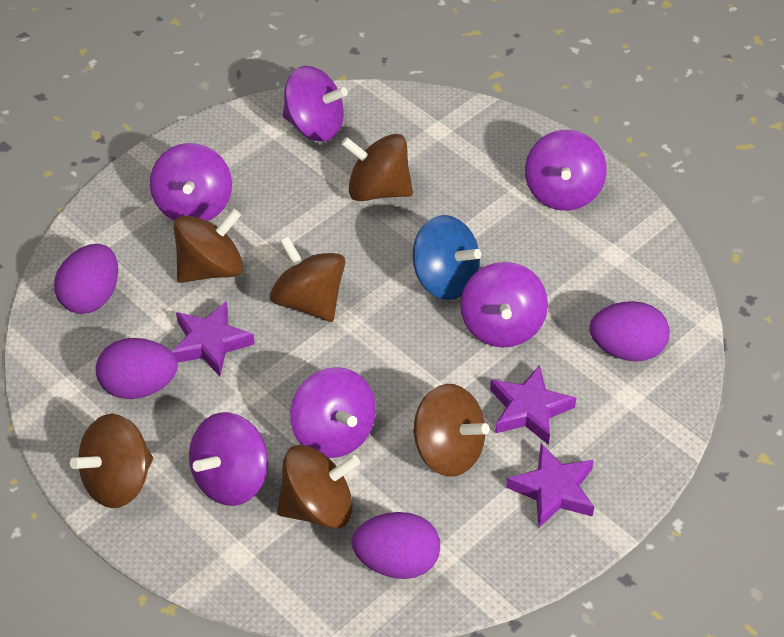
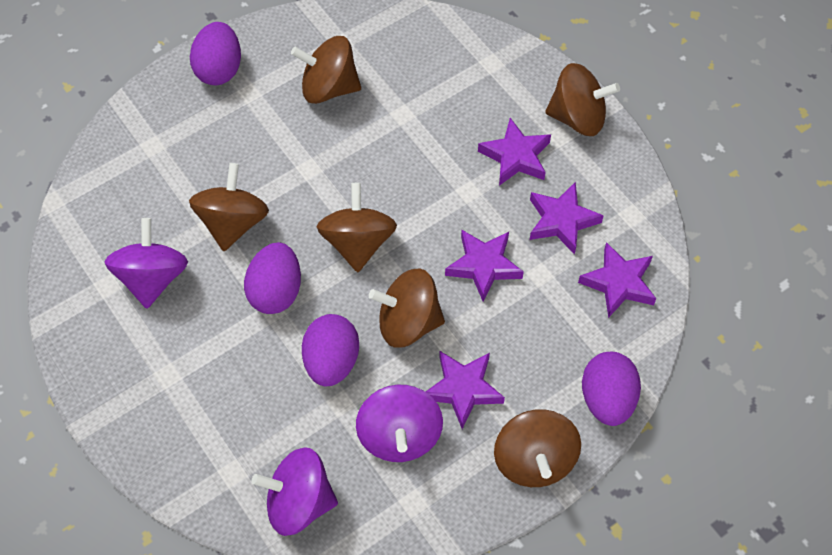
blue spinning top: 1 -> 0
purple spinning top: 6 -> 3
purple star: 3 -> 5

